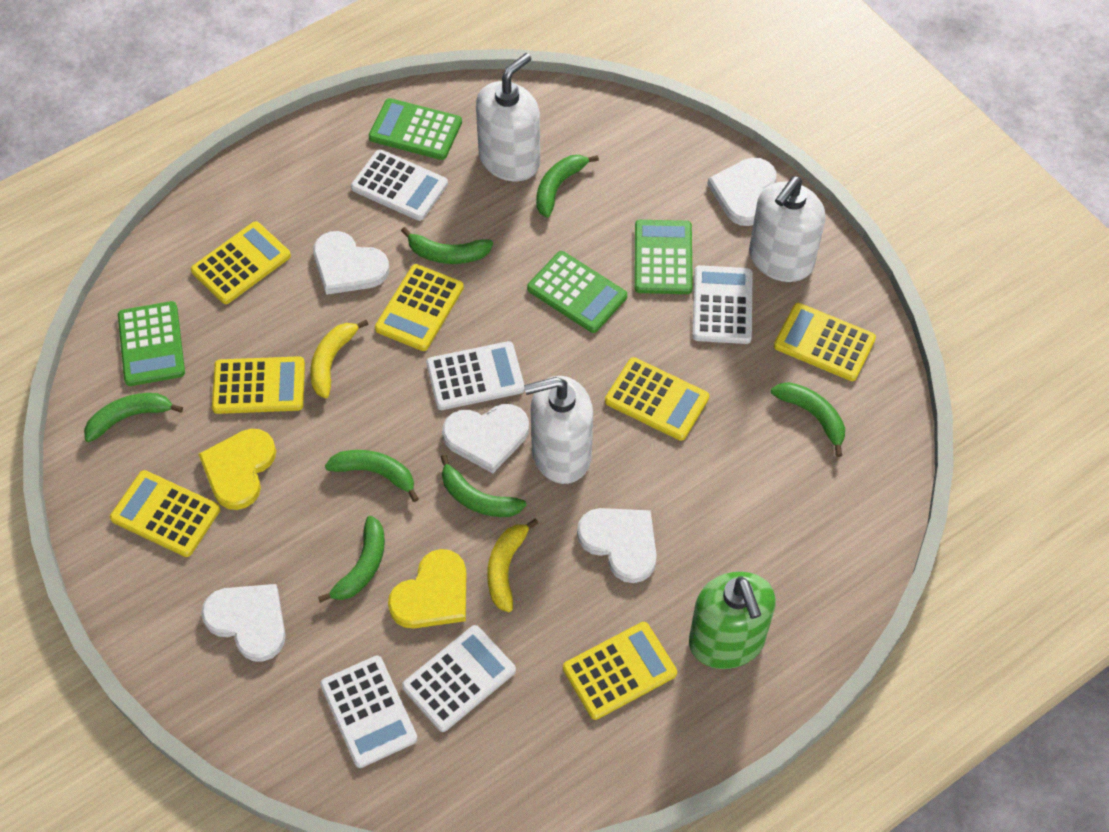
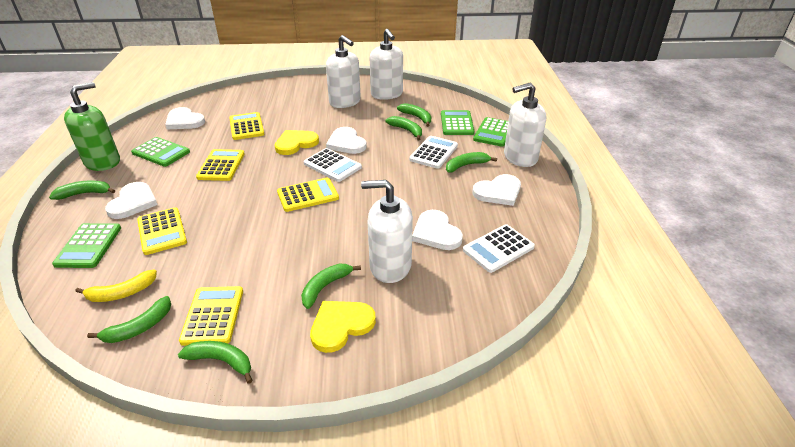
white calculator: 5 -> 3
white soap dispenser: 3 -> 4
yellow banana: 2 -> 1
yellow calculator: 7 -> 5

